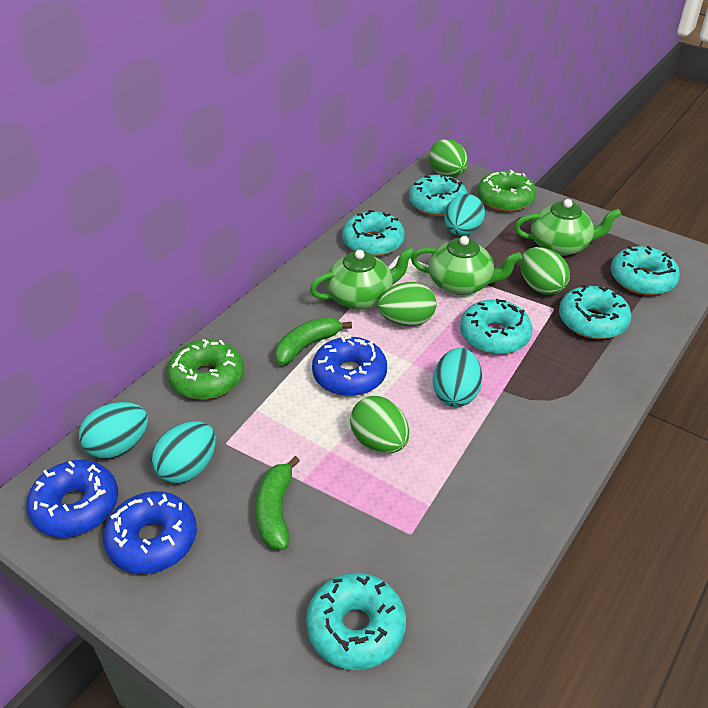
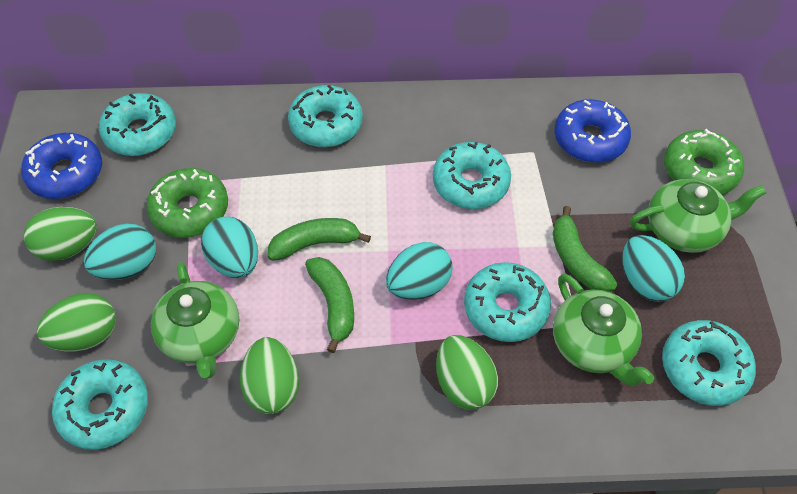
blue donut: 3 -> 2
green banana: 2 -> 3

